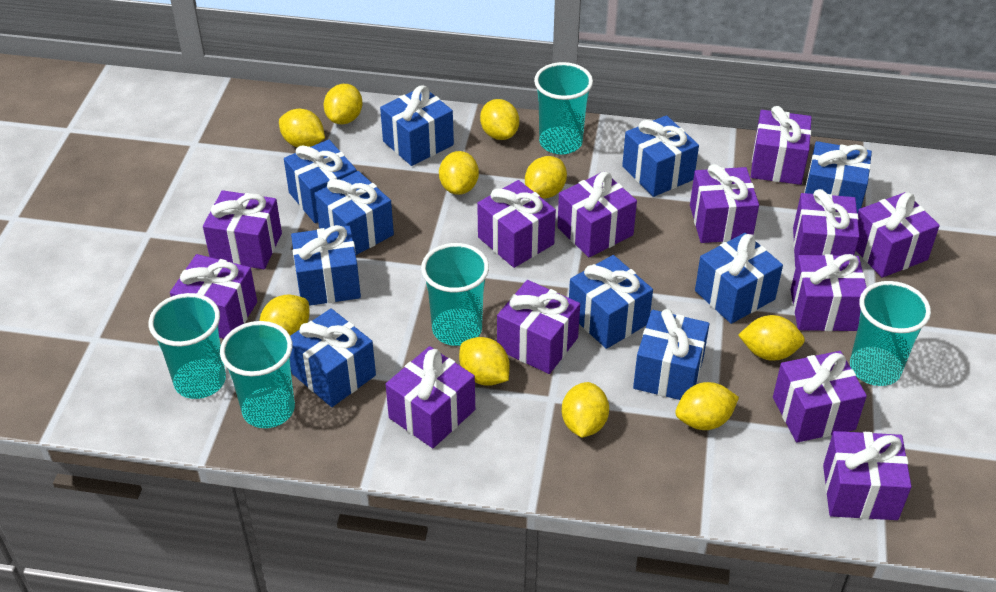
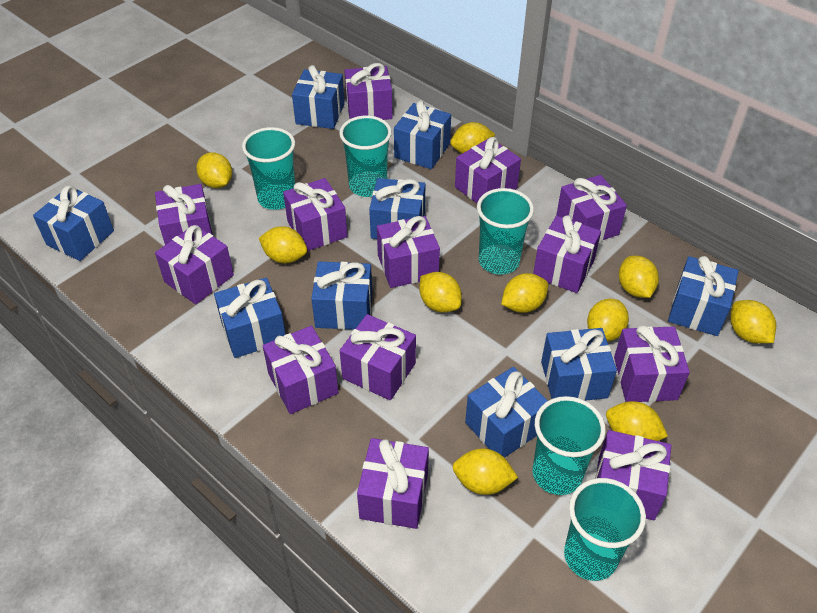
blue gift: 10 -> 9

